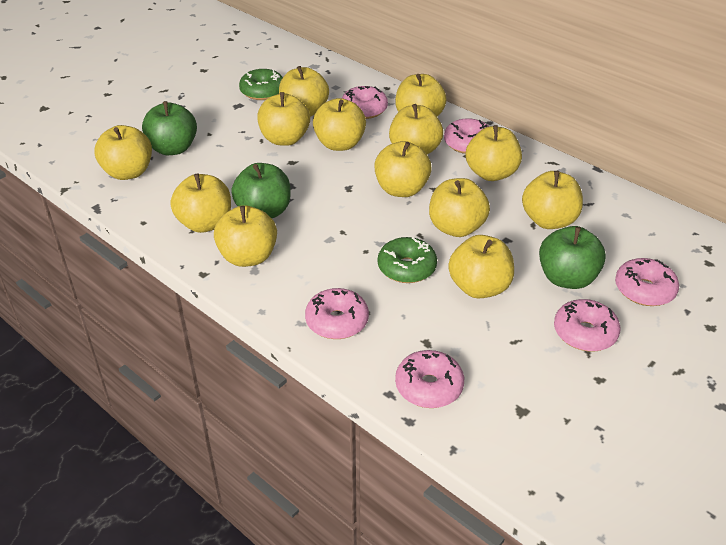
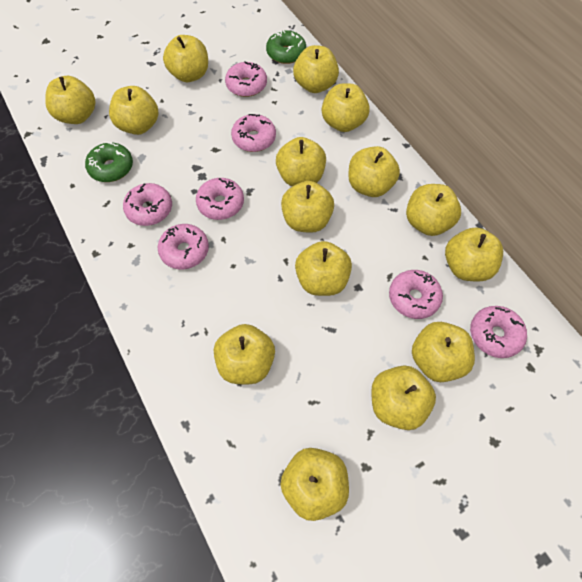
green apple: 3 -> 0
pink donut: 6 -> 7
yellow apple: 13 -> 15

